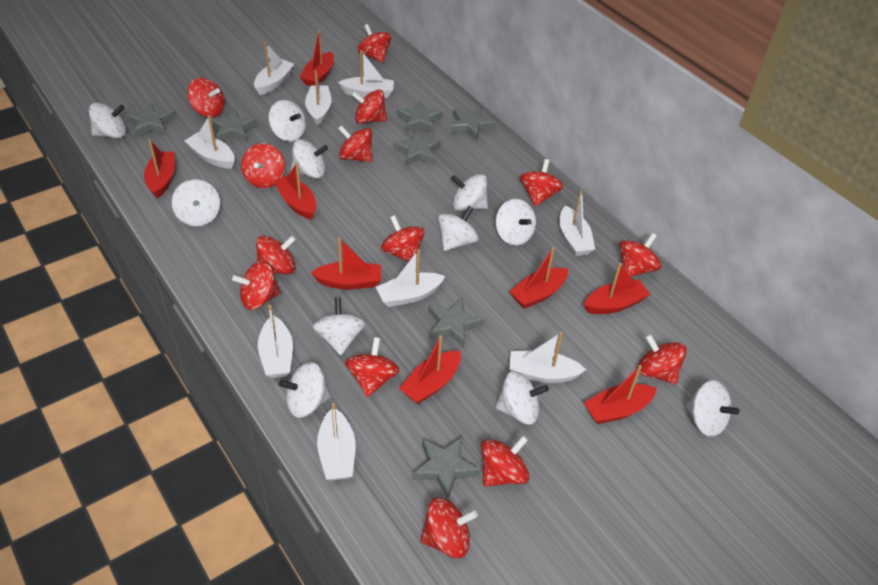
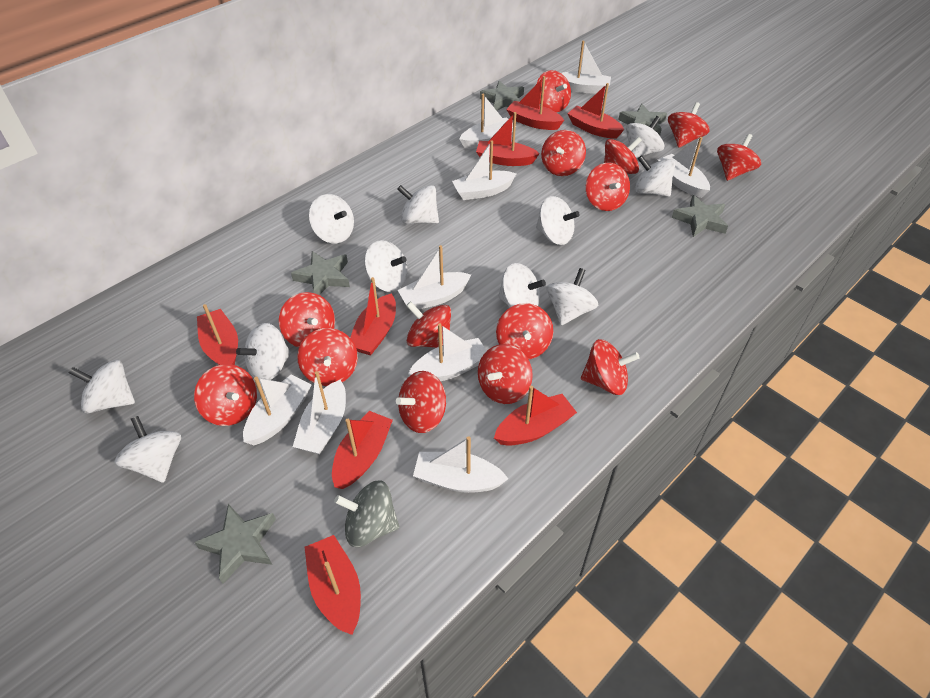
grey spinning top: 0 -> 1
grey star: 7 -> 5

